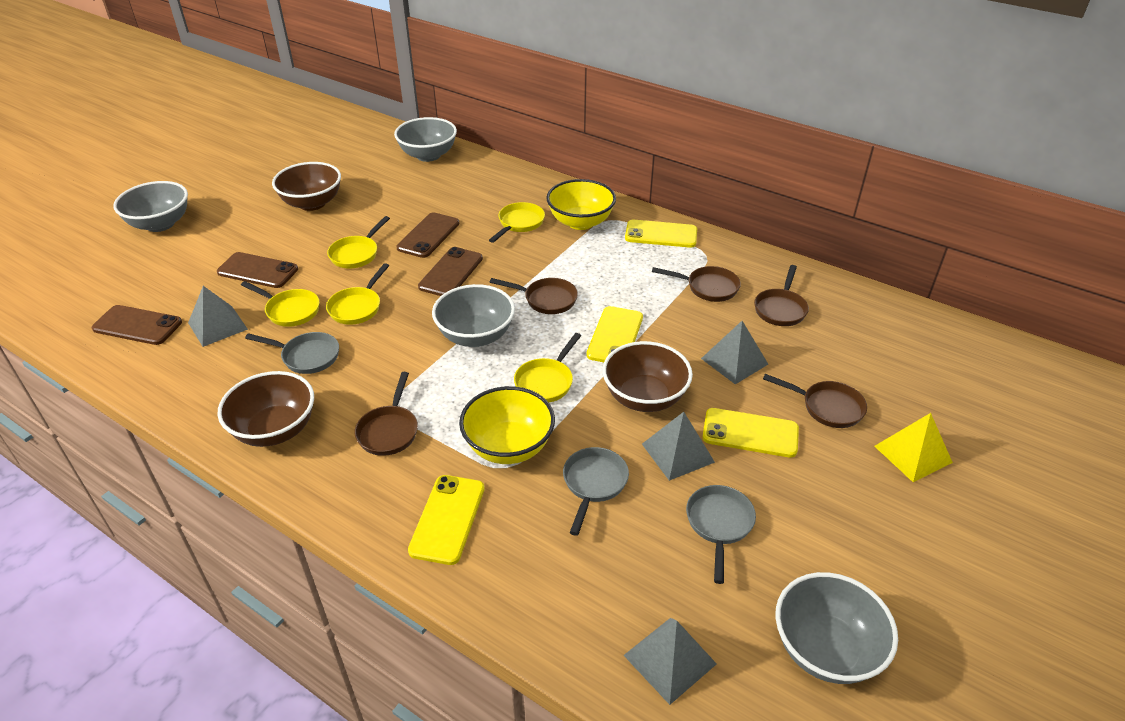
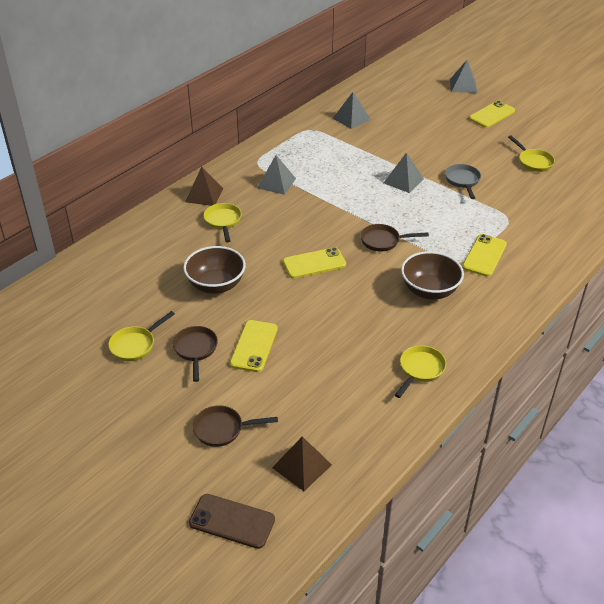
brown bowl: 3 -> 2
brown pan: 5 -> 3
brown phone: 4 -> 1
brown pyramid: 0 -> 2
grey bowl: 4 -> 0
grey pan: 3 -> 1
yellow bowl: 2 -> 0
yellow pan: 5 -> 4
yellow pyramid: 1 -> 0

